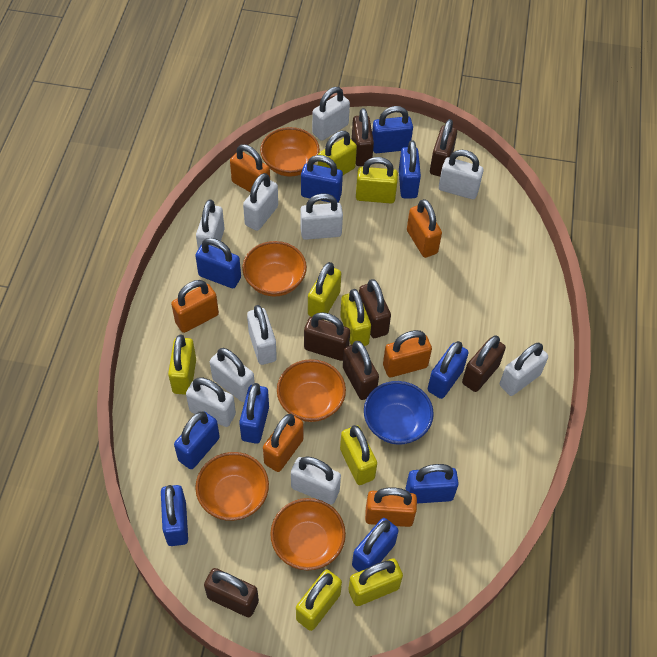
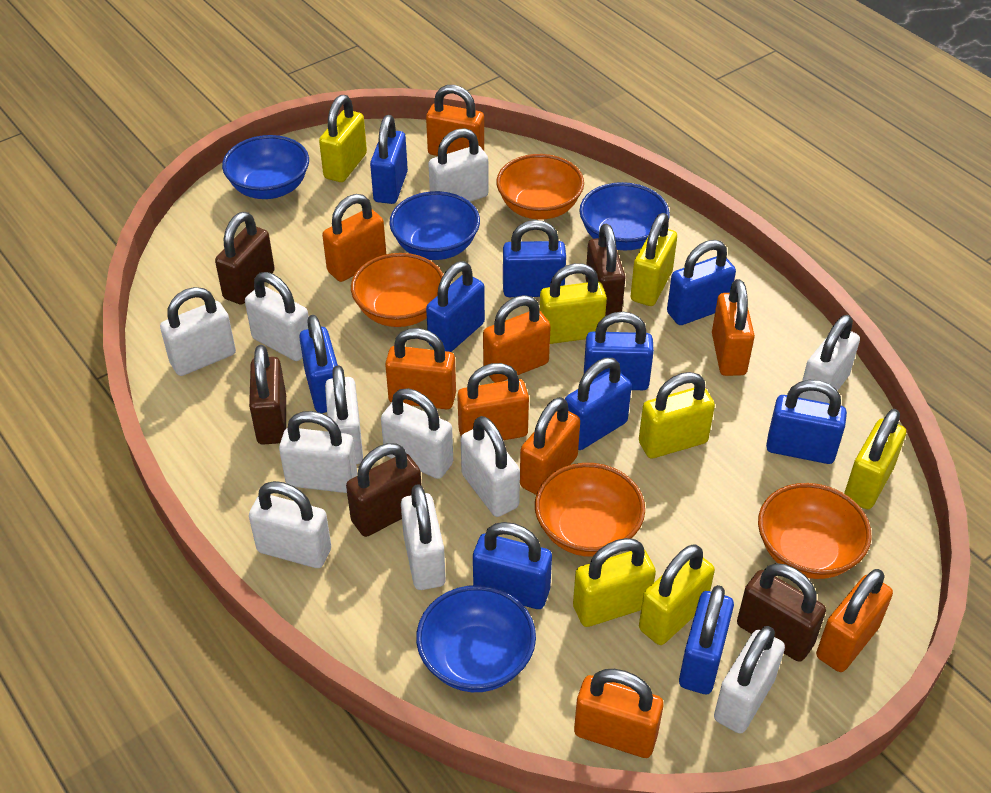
blue bowl: 1 -> 4
brown padlock: 7 -> 5
orange bowl: 5 -> 4
orange padlock: 6 -> 9
white padlock: 10 -> 11
yellow padlock: 8 -> 7

